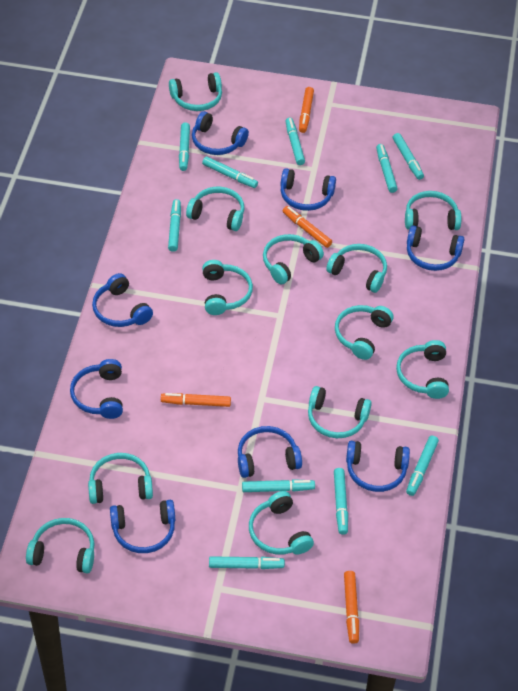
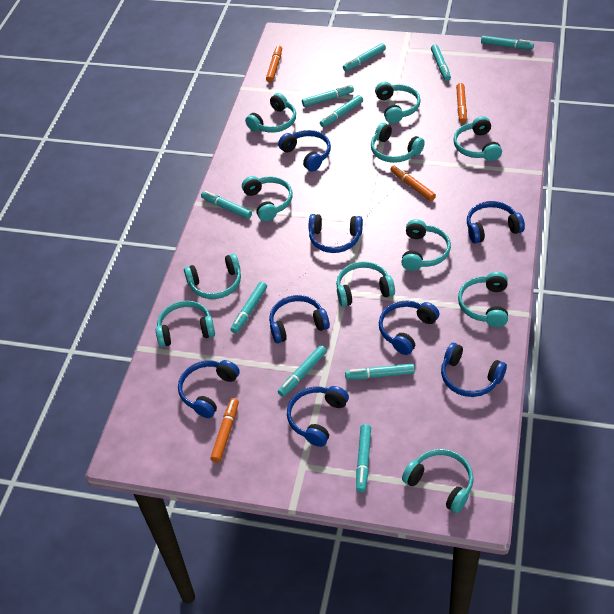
turquoise headphones: 12 -> 11

